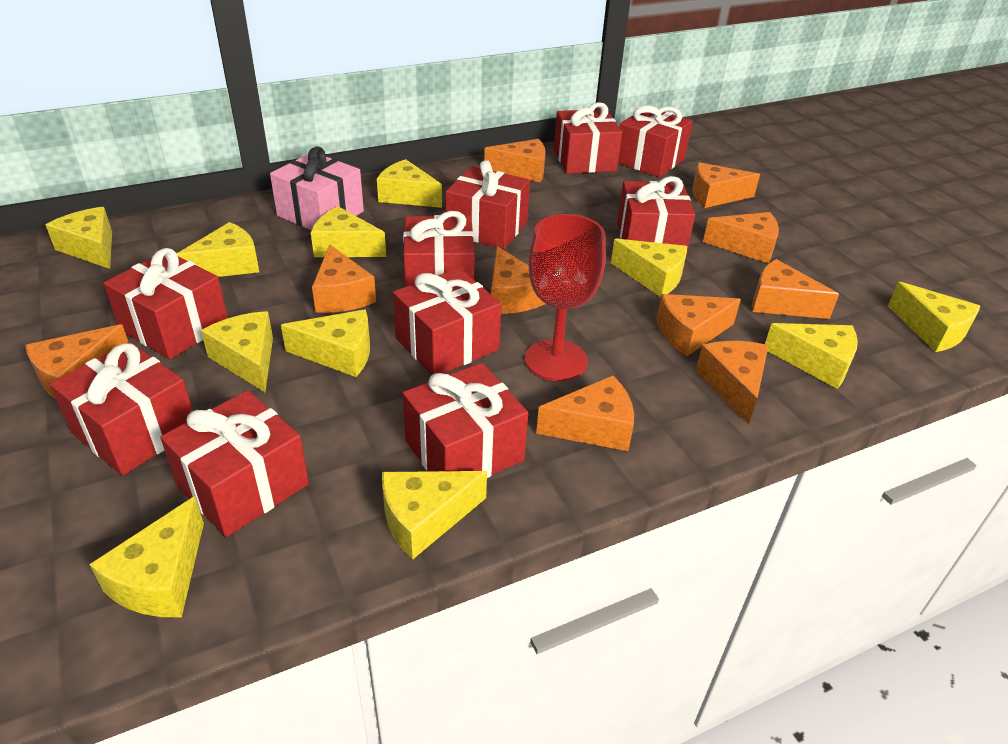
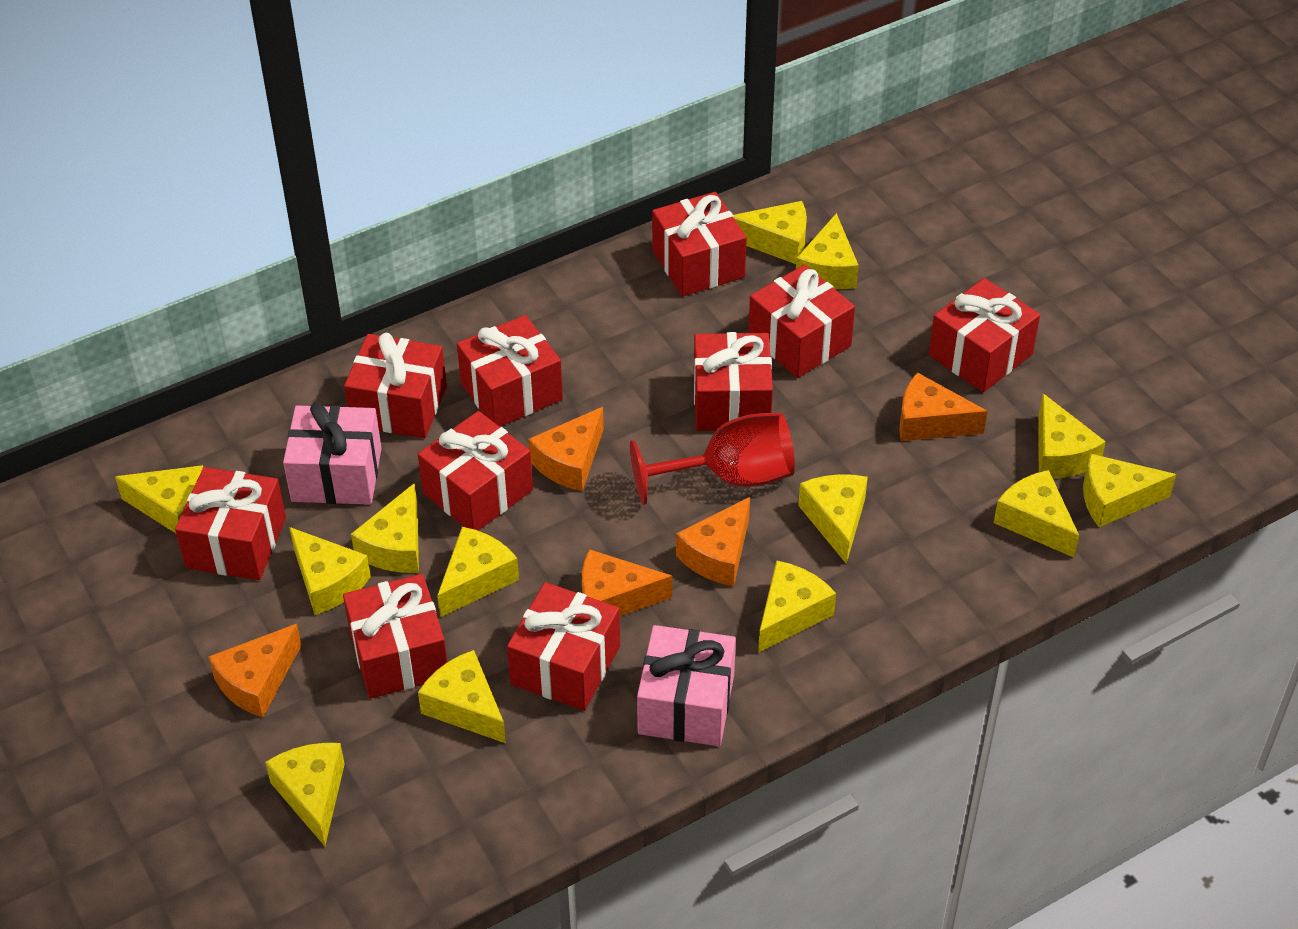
orange cheese: 10 -> 5
pink gift: 1 -> 2
yellow cheese: 11 -> 13

